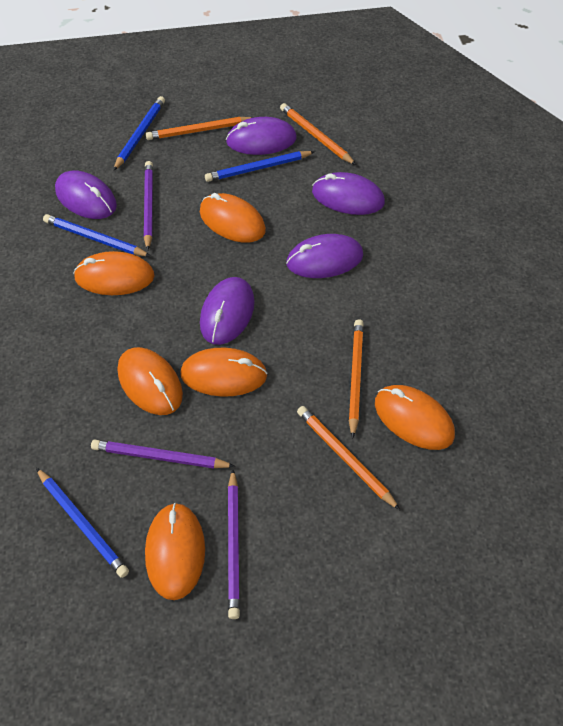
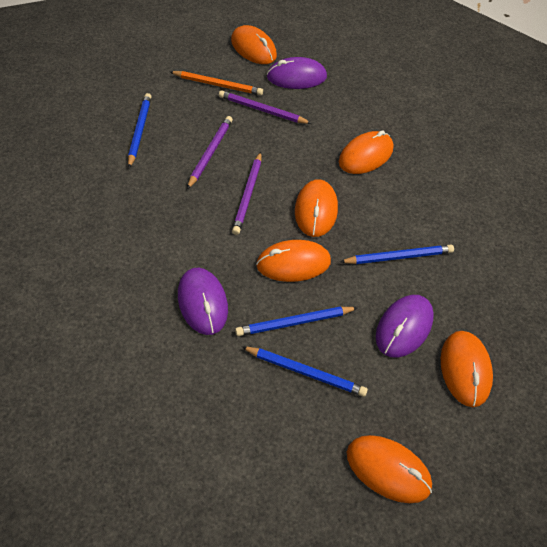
orange pencil: 4 -> 1
purple mouse: 5 -> 3

